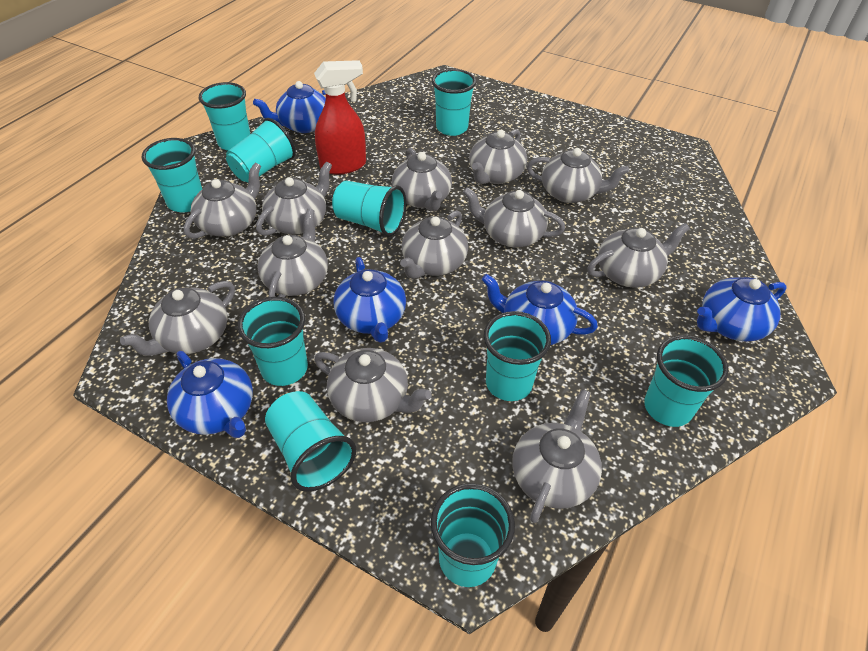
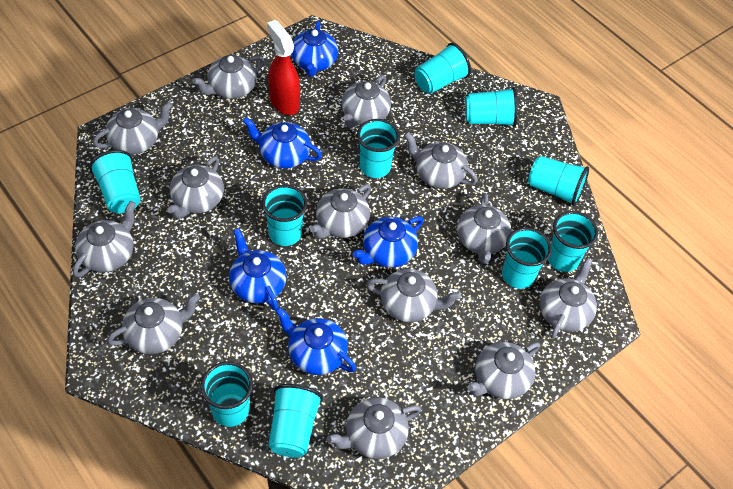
grey teapot: 12 -> 13

